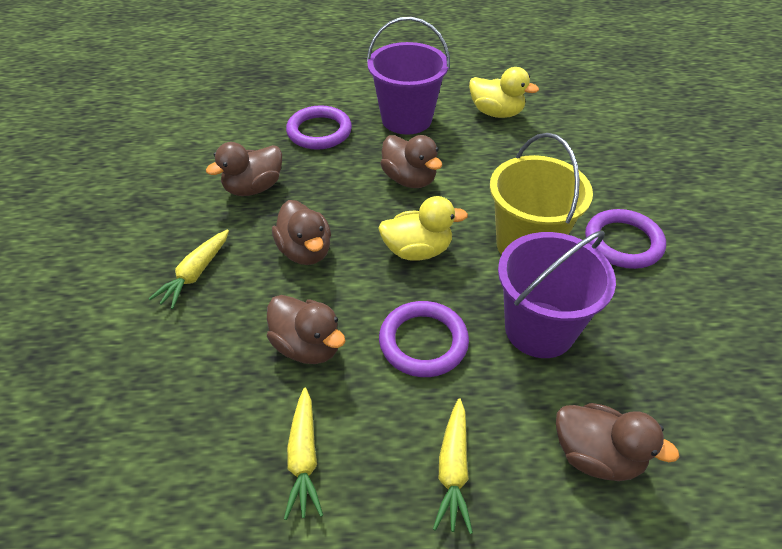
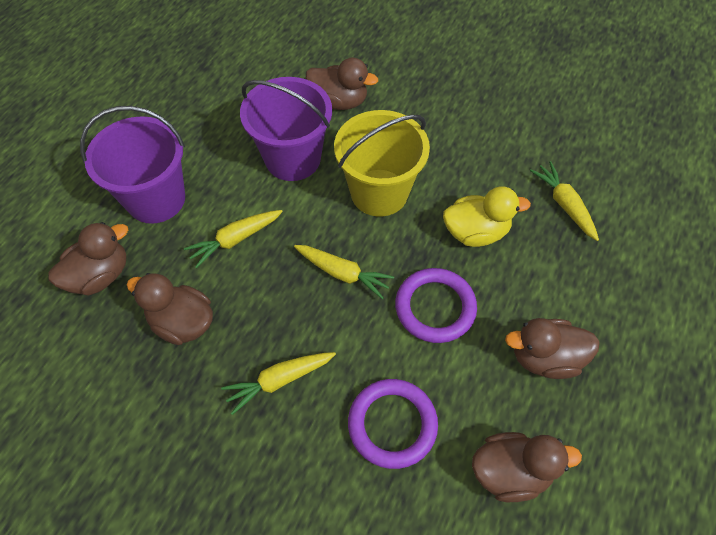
purple ring: 3 -> 2
yellow carrot: 3 -> 4
yellow duck: 2 -> 1

